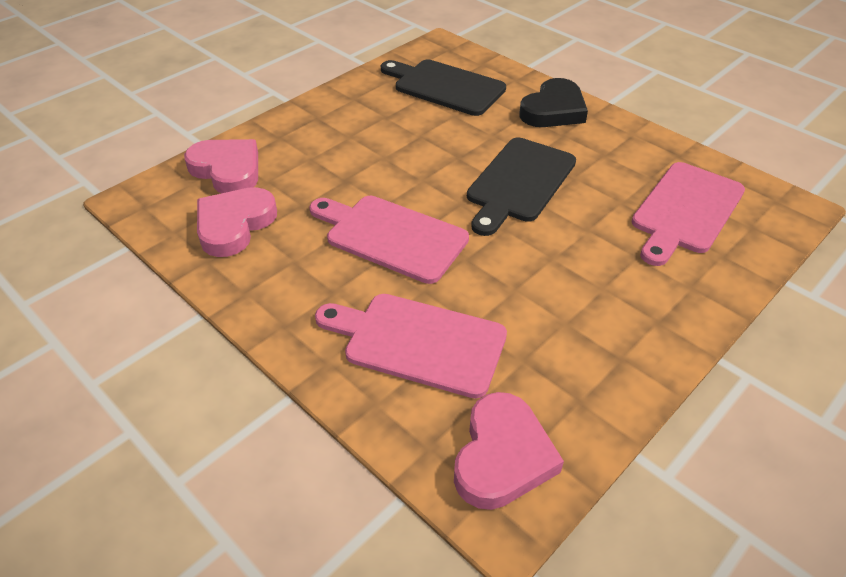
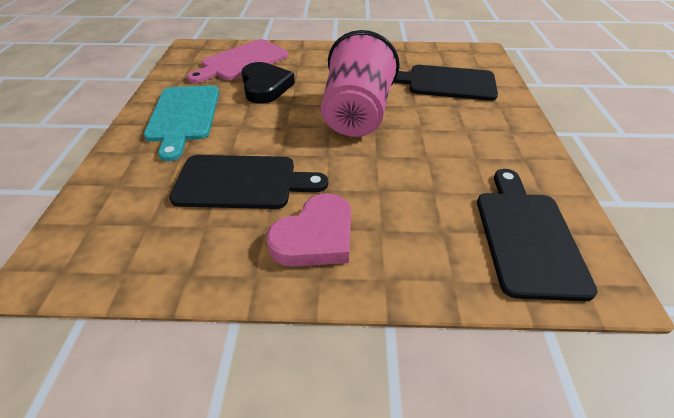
black cutting board: 2 -> 3
pink cup: 0 -> 1
pink cutting board: 3 -> 1
pink heart: 3 -> 1
turquoise cutting board: 0 -> 1

